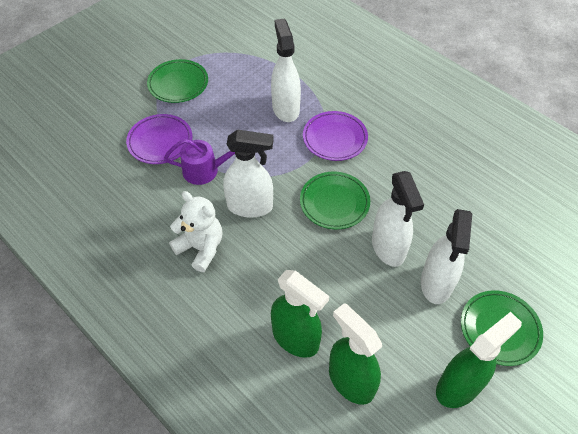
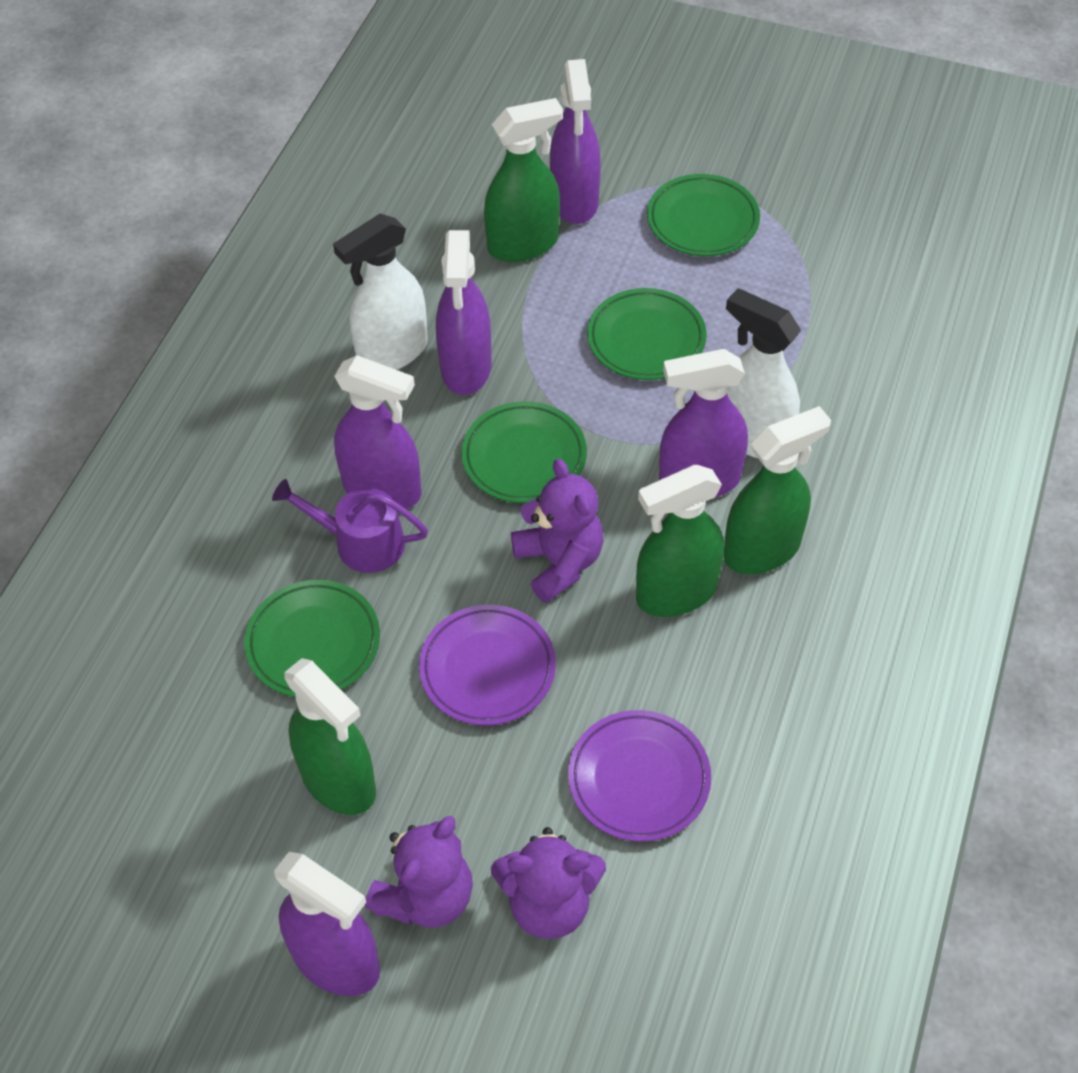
green plate: 3 -> 4
green spray bottle: 3 -> 4
purple spray bottle: 0 -> 5
purple teddy bear: 0 -> 3
white spray bottle: 4 -> 2
white teddy bear: 1 -> 0

